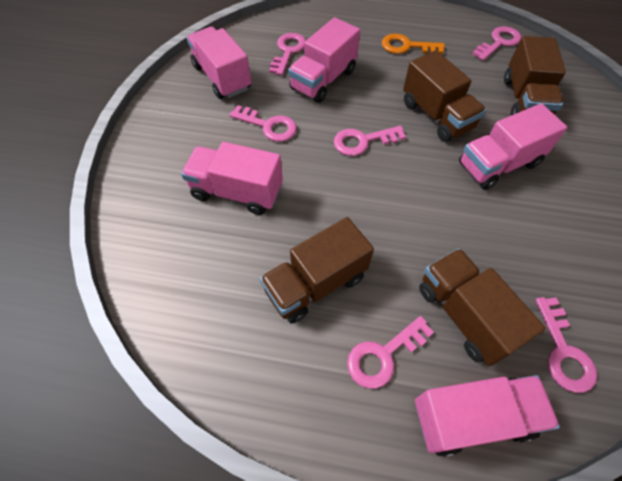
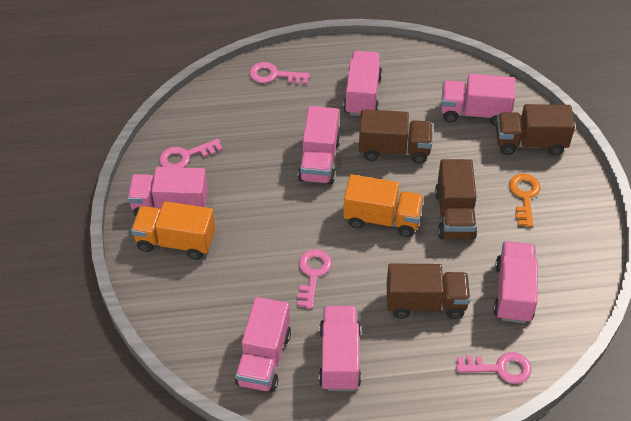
orange truck: 0 -> 2
pink key: 6 -> 4
pink truck: 5 -> 7

